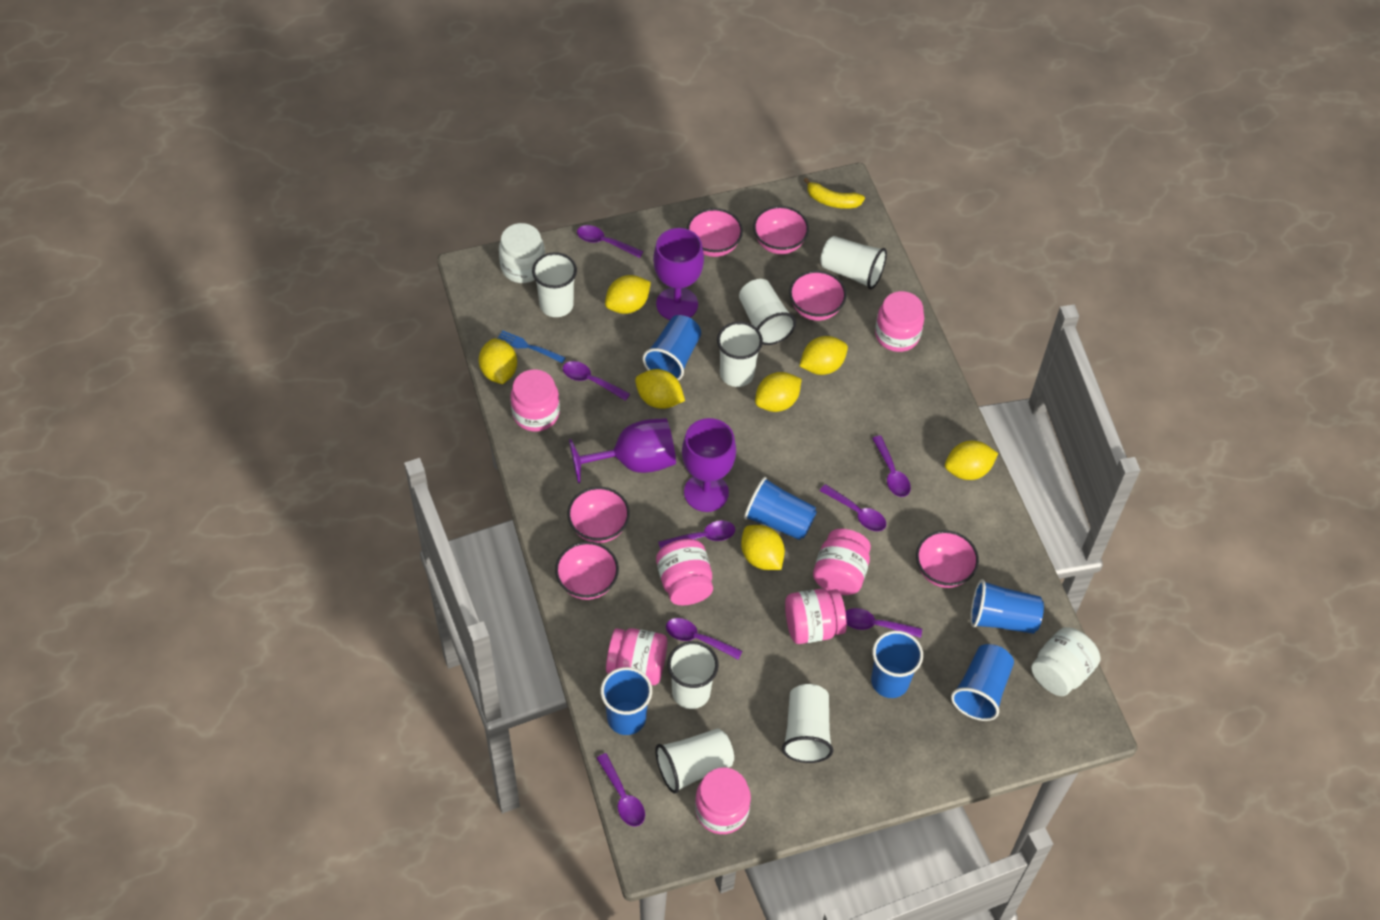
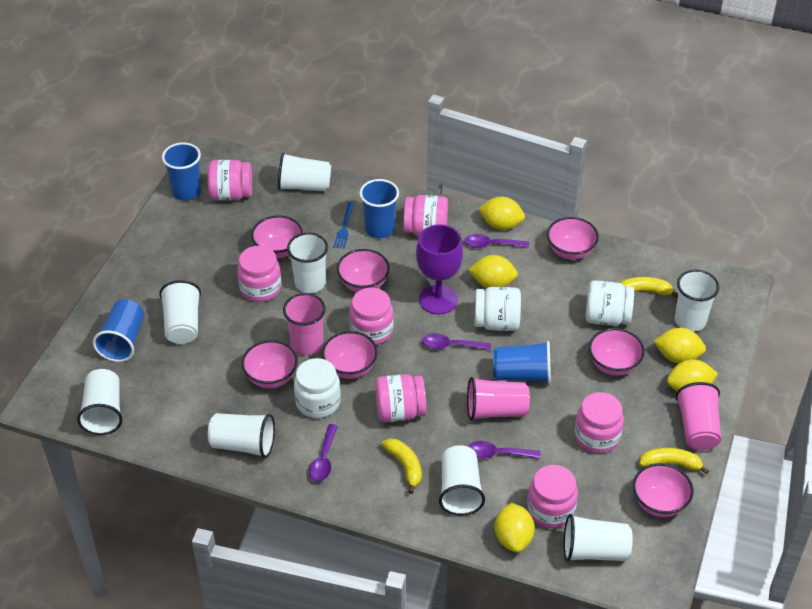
blue cup: 6 -> 4
pink bowl: 6 -> 7
pink cup: 0 -> 3
purple goblet: 3 -> 1
purple spoon: 8 -> 4
white cup: 7 -> 8
white jar: 2 -> 3
yellow banana: 1 -> 3
yellow lemon: 7 -> 5

